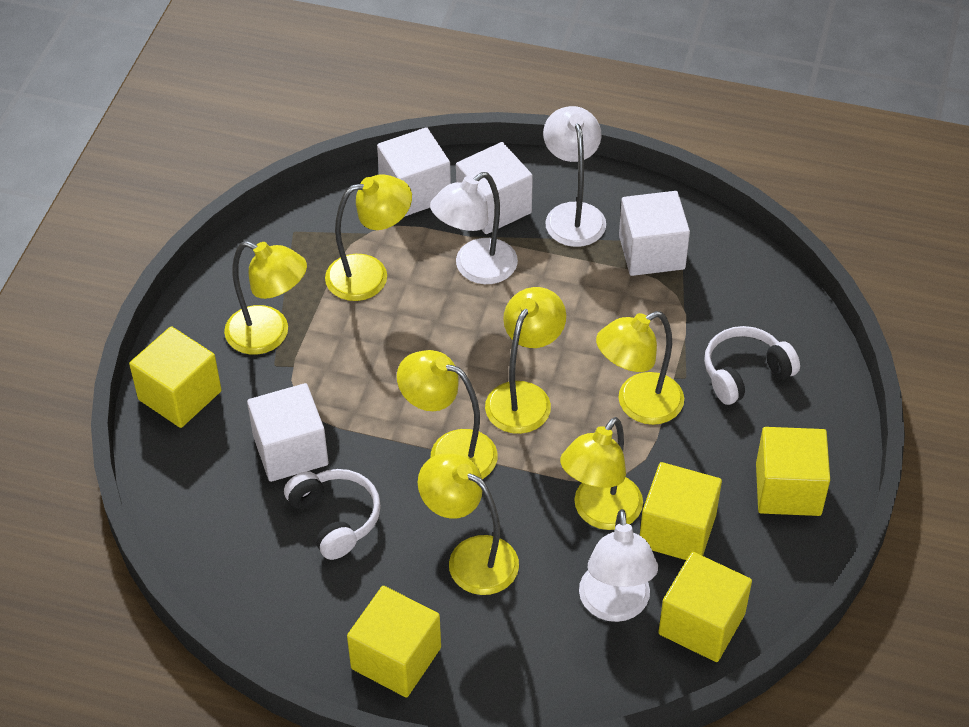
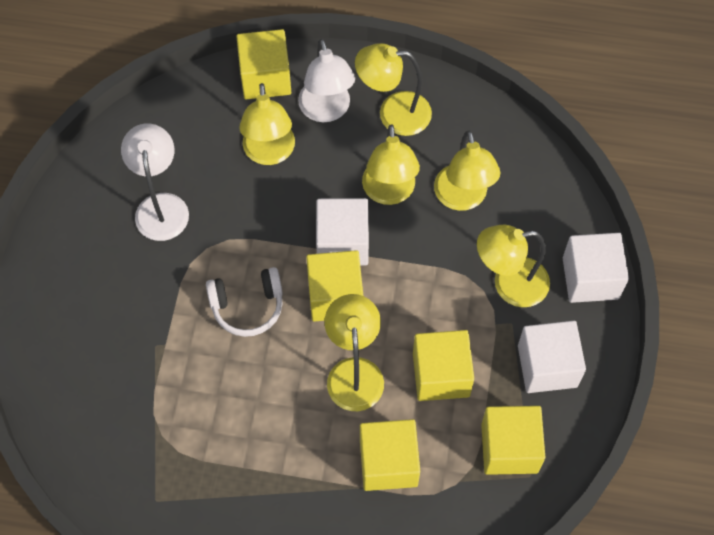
white cube: 4 -> 3
white headphones: 2 -> 1
white lamp: 3 -> 2
yellow lamp: 7 -> 6

